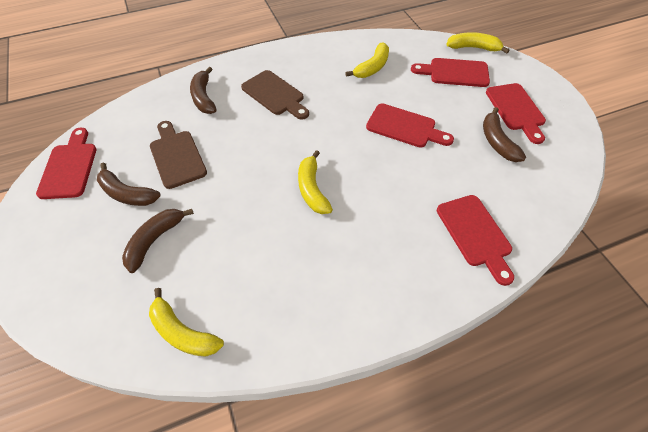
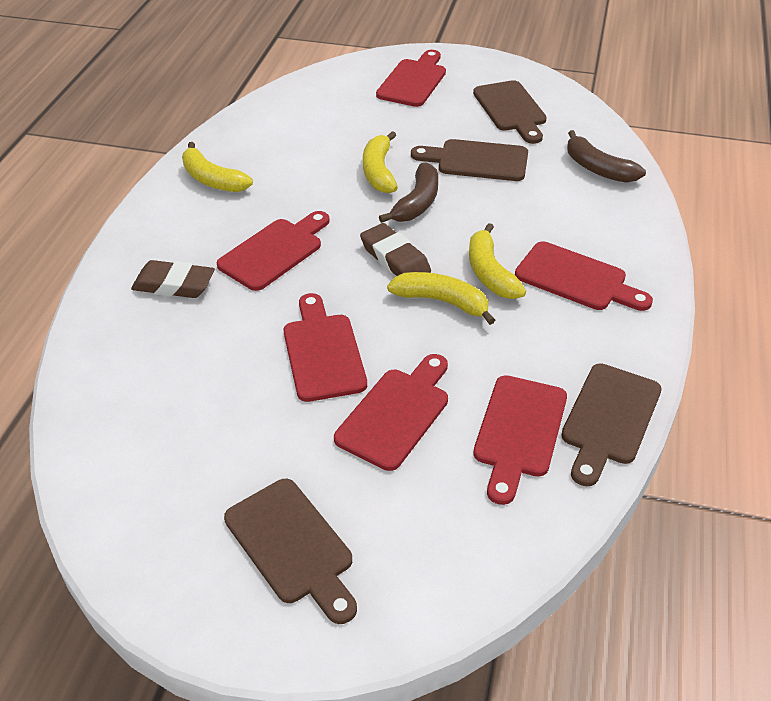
brown banana: 4 -> 2
brown cutting board: 2 -> 4
brown eraser: 0 -> 2
red cutting board: 5 -> 6

